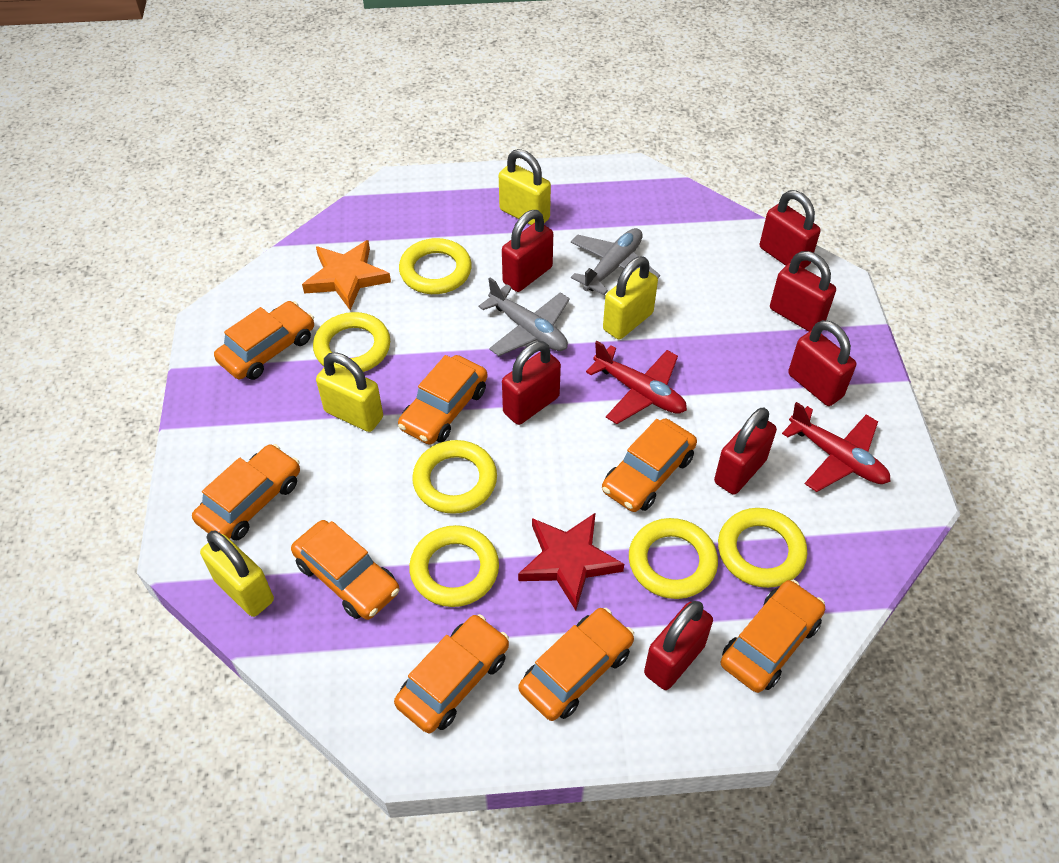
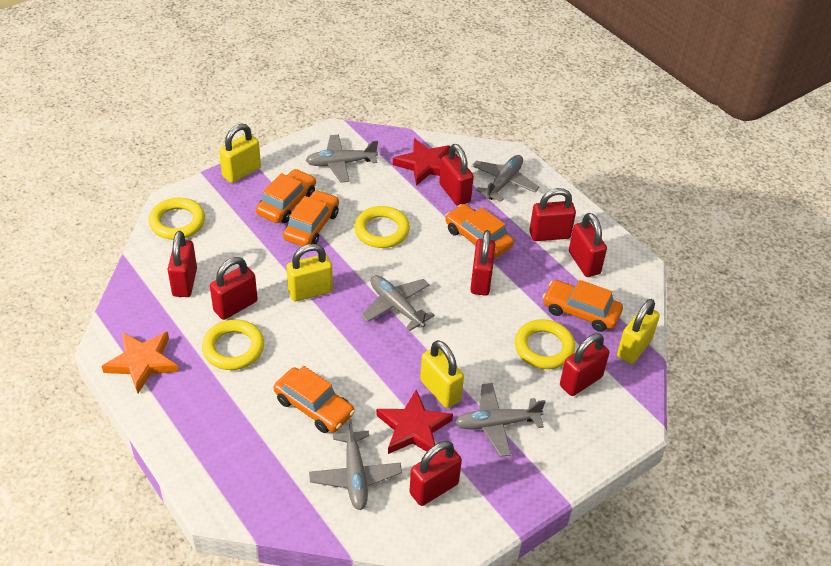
grey plane: 2 -> 5
orange car: 8 -> 5
red padlock: 7 -> 8
red plane: 2 -> 0
red star: 1 -> 2
yellow ring: 6 -> 4

